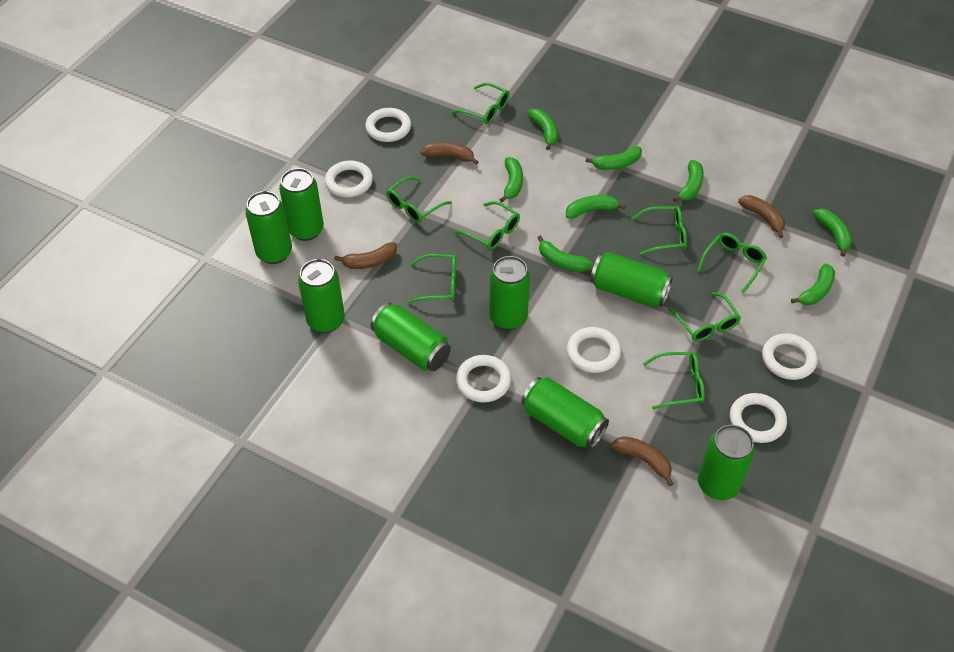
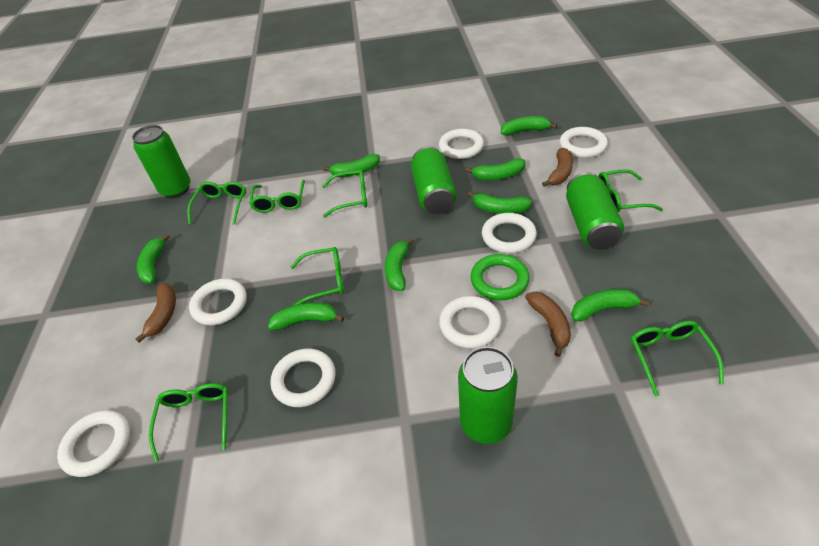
brown banana: 4 -> 3
green can: 8 -> 4
green glasses: 8 -> 7
green ring: 0 -> 1
white ring: 6 -> 7

